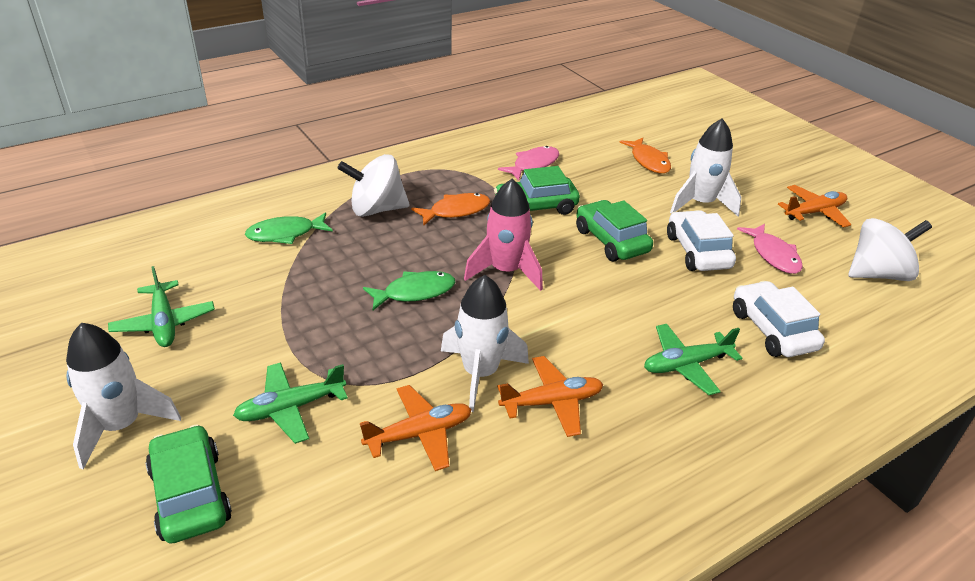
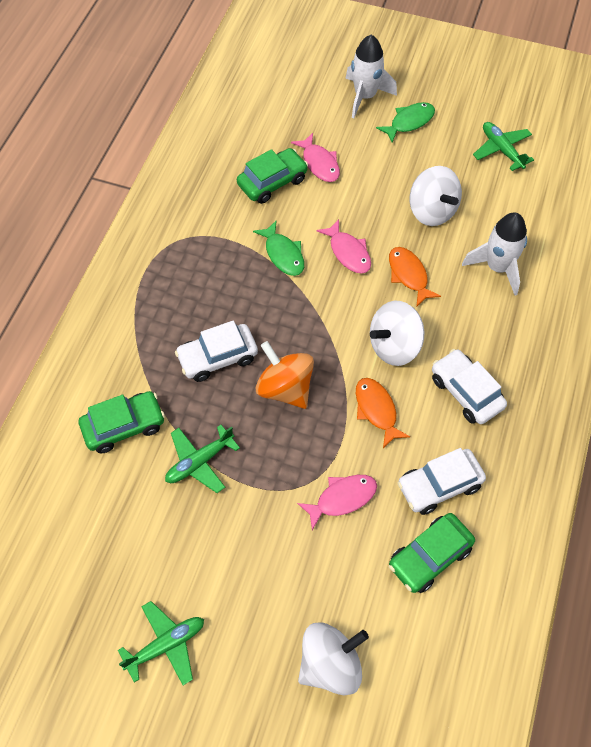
orange plane: 3 -> 0
orange spinning top: 0 -> 1
pink fish: 2 -> 3
pink rocket: 1 -> 0
white car: 2 -> 3
white rocket: 3 -> 2
white spinning top: 2 -> 3

